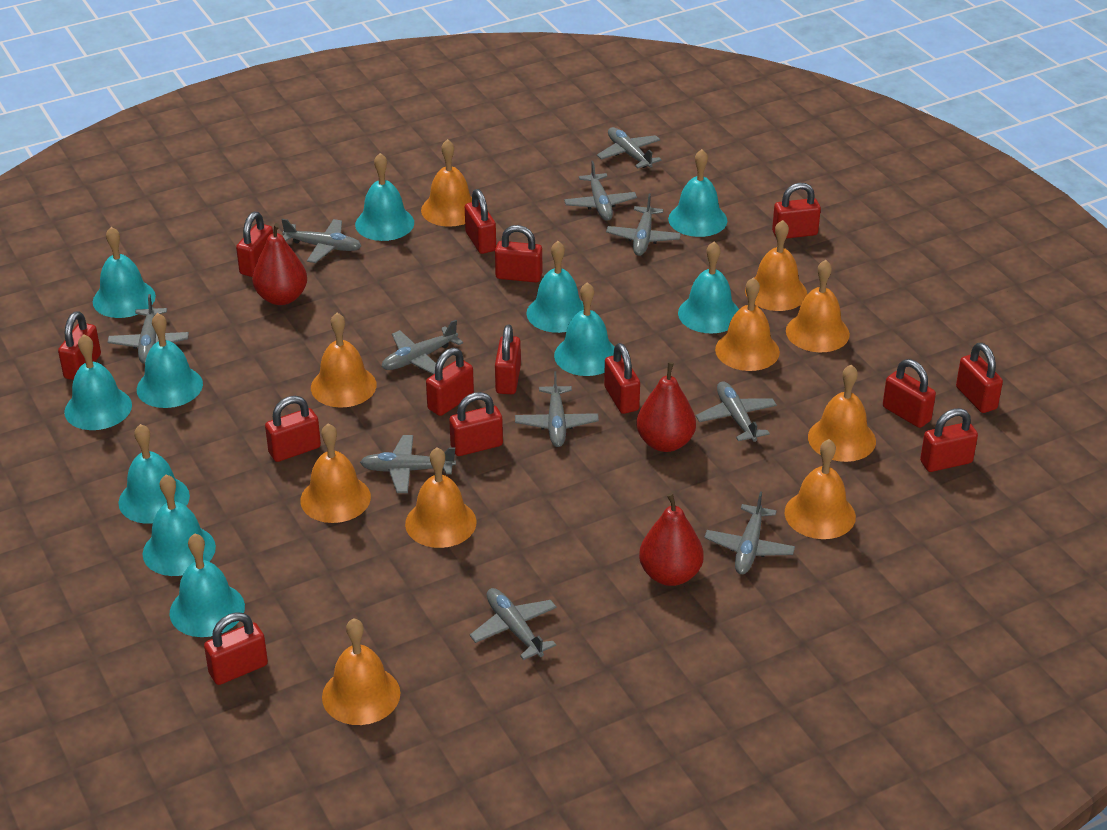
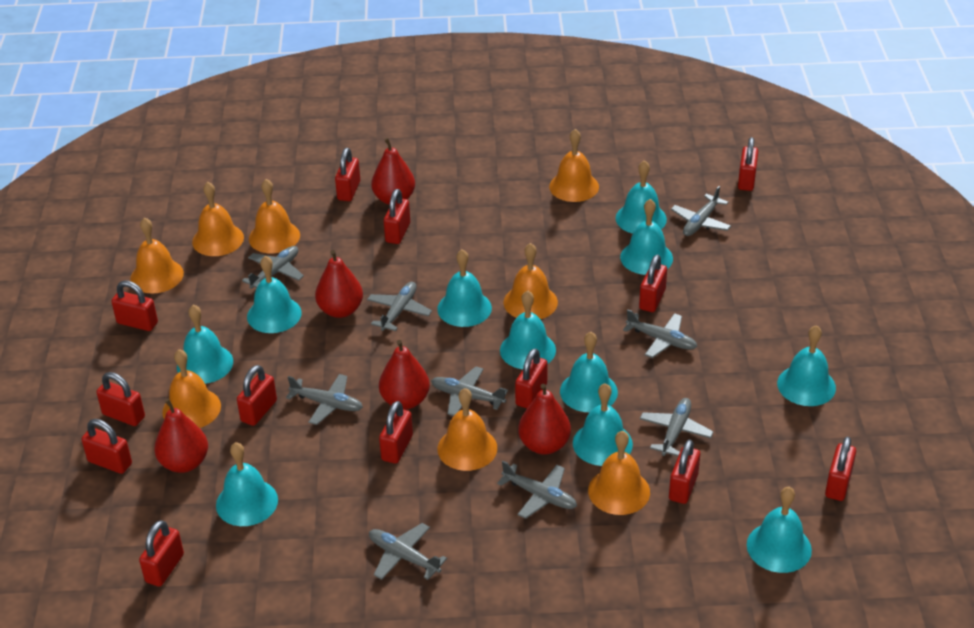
grey plane: 11 -> 9
orange bell: 10 -> 8
red padlock: 14 -> 13
red pear: 3 -> 5

